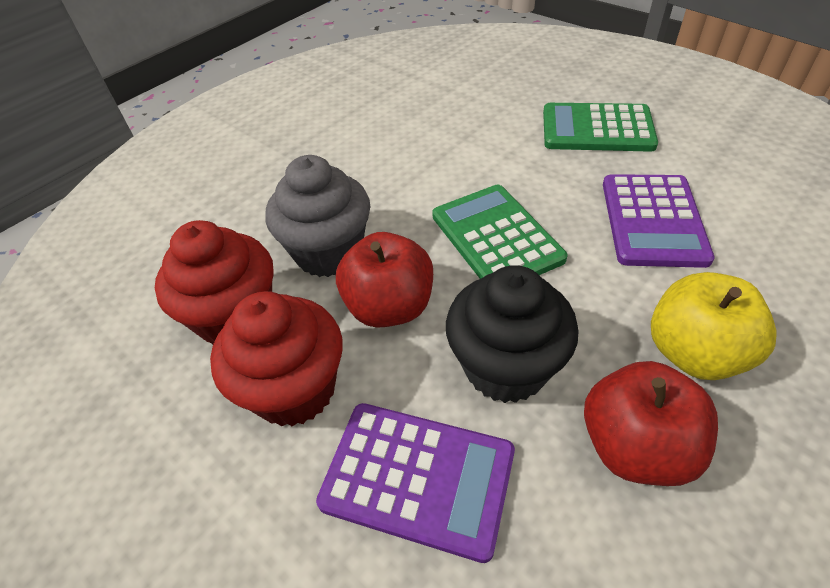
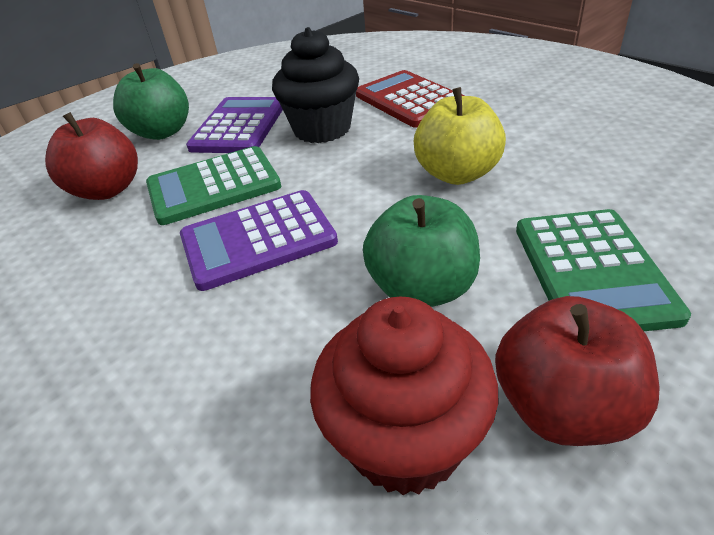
green apple: 0 -> 2
grey cupcake: 1 -> 0
red calculator: 0 -> 1
red cupcake: 2 -> 1

